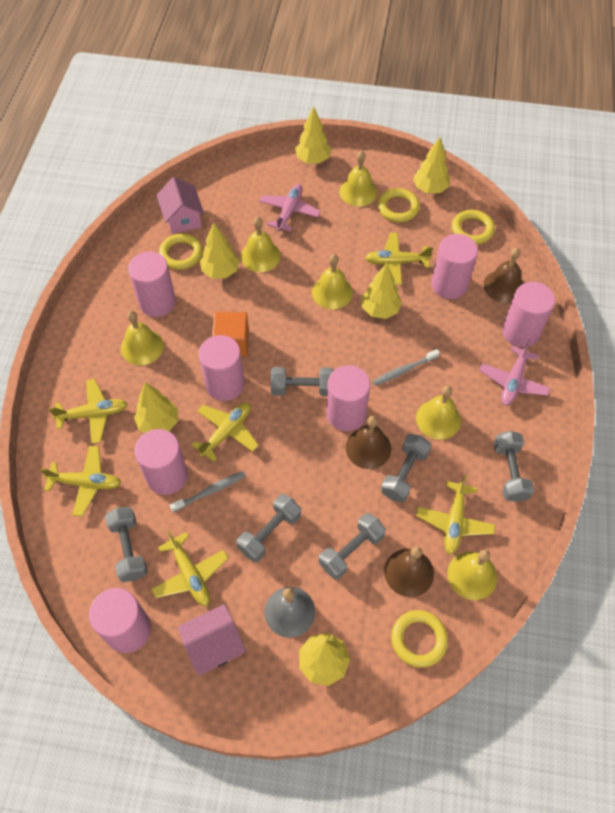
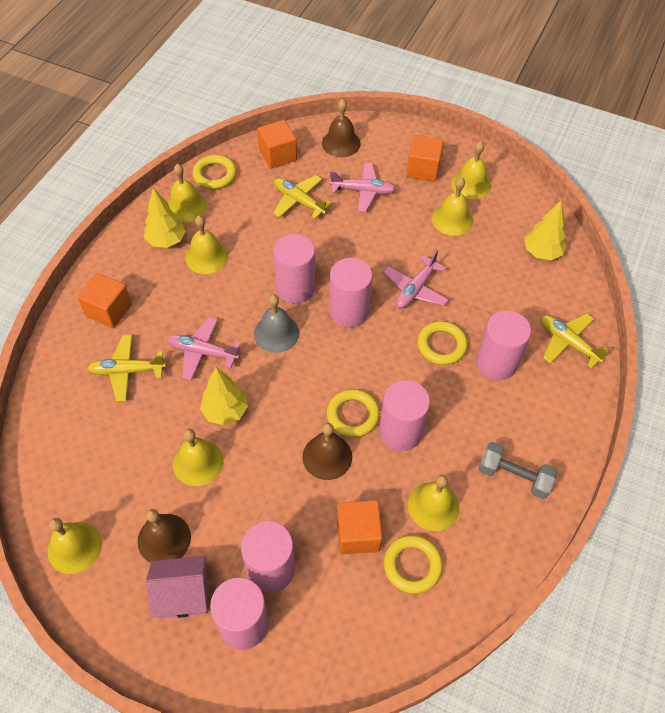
grey dumbbell: 6 -> 1
grey toothbrush: 2 -> 0
orange cube: 1 -> 4
pink cylinder: 7 -> 6
pink house: 2 -> 1
pink plane: 2 -> 3
yellow bell: 6 -> 7
yellow plane: 6 -> 3
yellow tree: 6 -> 3

